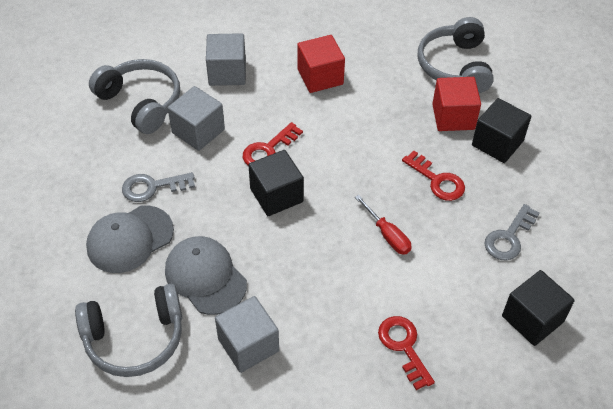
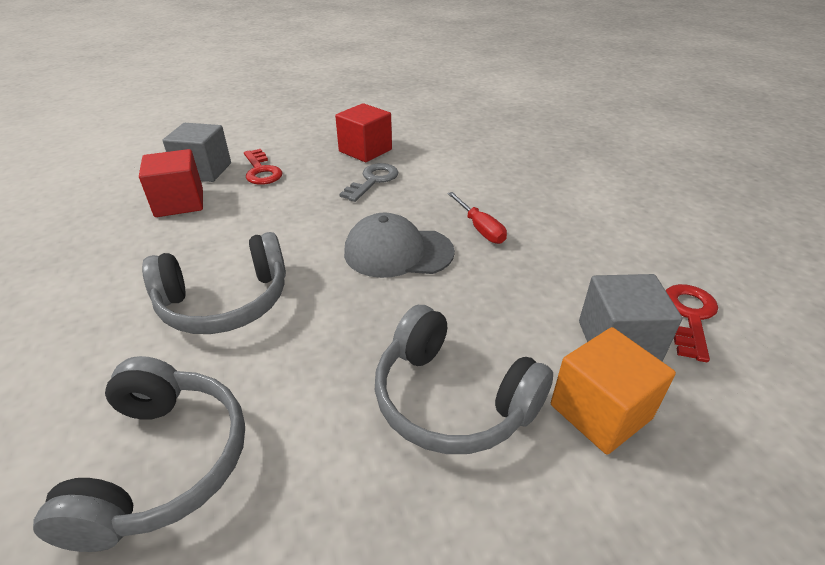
black cube: 3 -> 0
grey cap: 2 -> 1
grey cube: 3 -> 2
grey key: 2 -> 1
orange cube: 0 -> 1
red key: 3 -> 2

